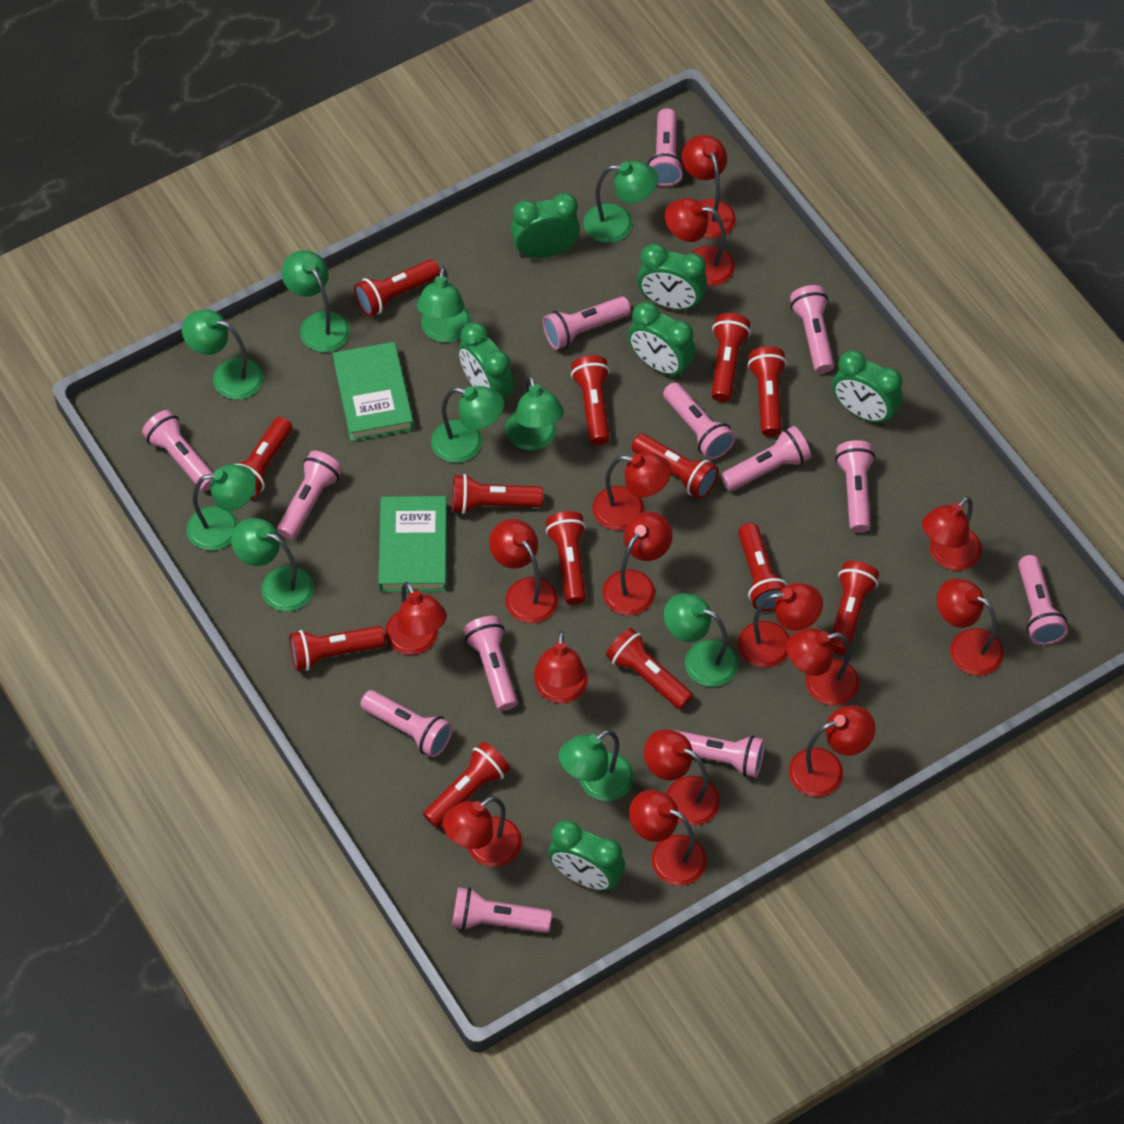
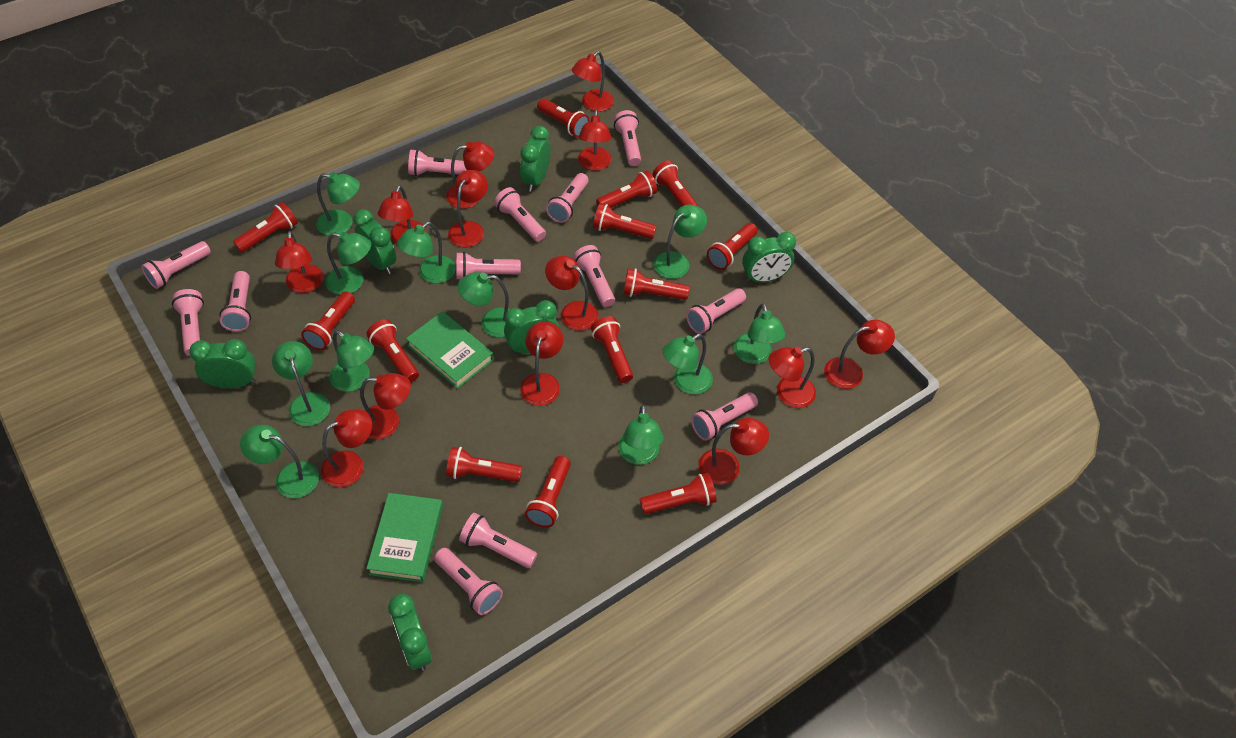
green lamp: 10 -> 11
red lamp: 15 -> 13

